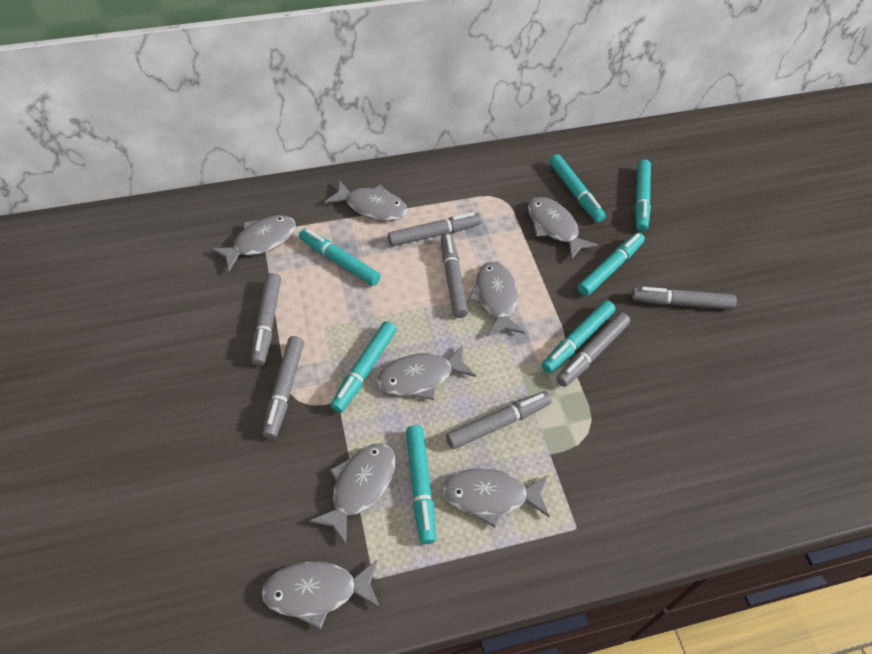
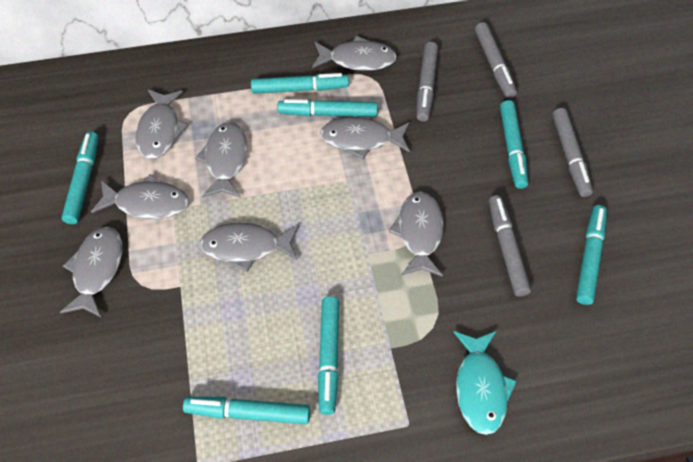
grey marker: 7 -> 4
turquoise fish: 0 -> 1

